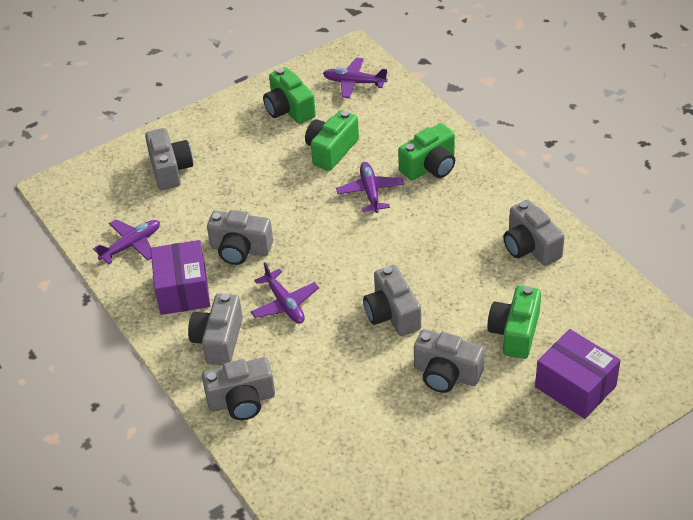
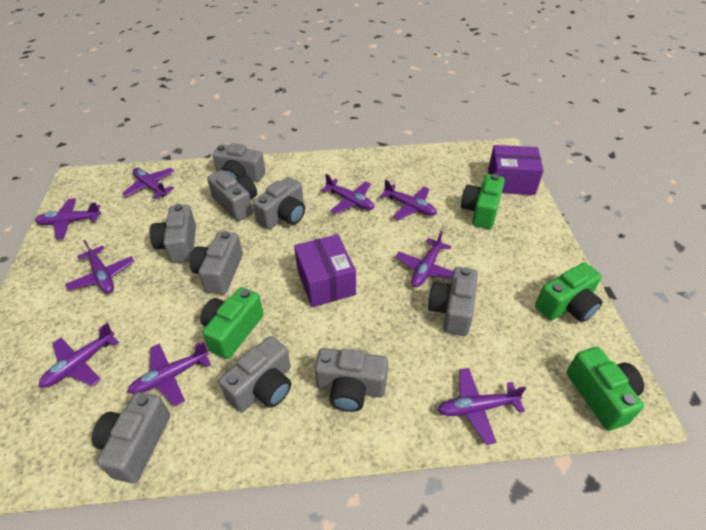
grey camera: 7 -> 9
purple plane: 4 -> 9

